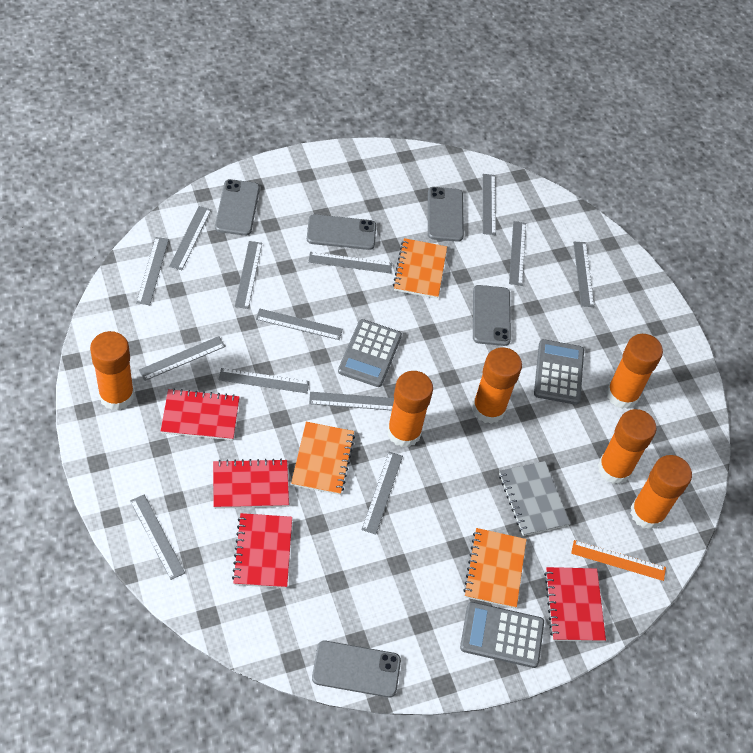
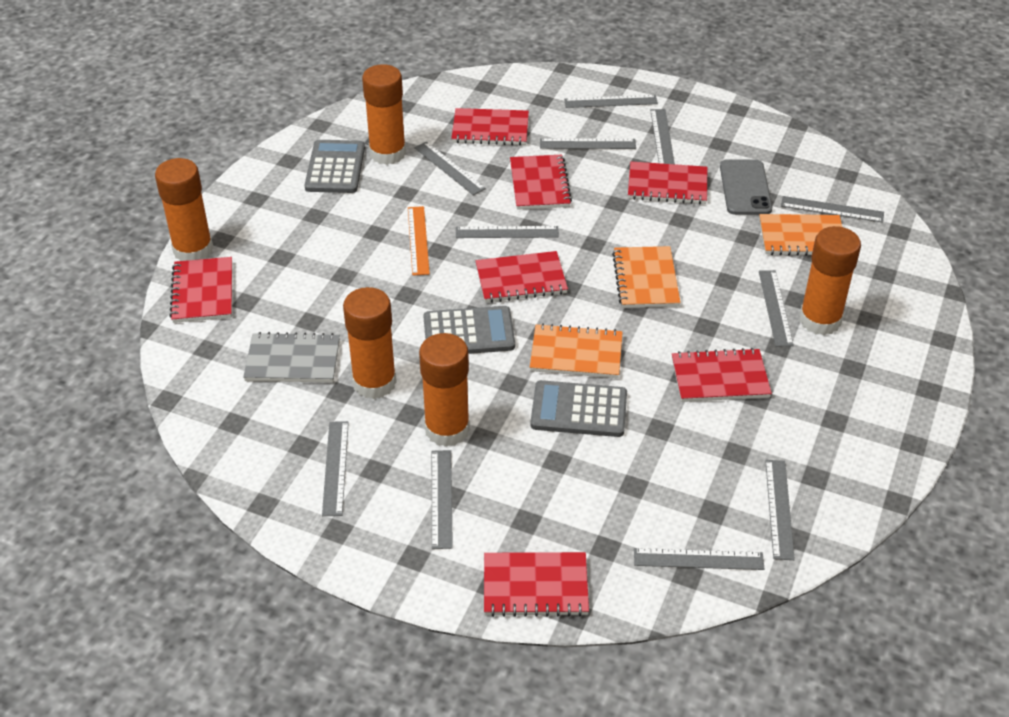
grey phone: 5 -> 1
grey ruler: 13 -> 11
orange glue stick: 6 -> 5
red notebook: 4 -> 7

